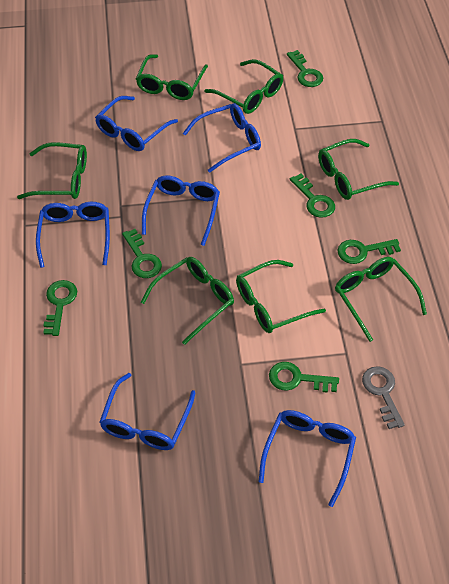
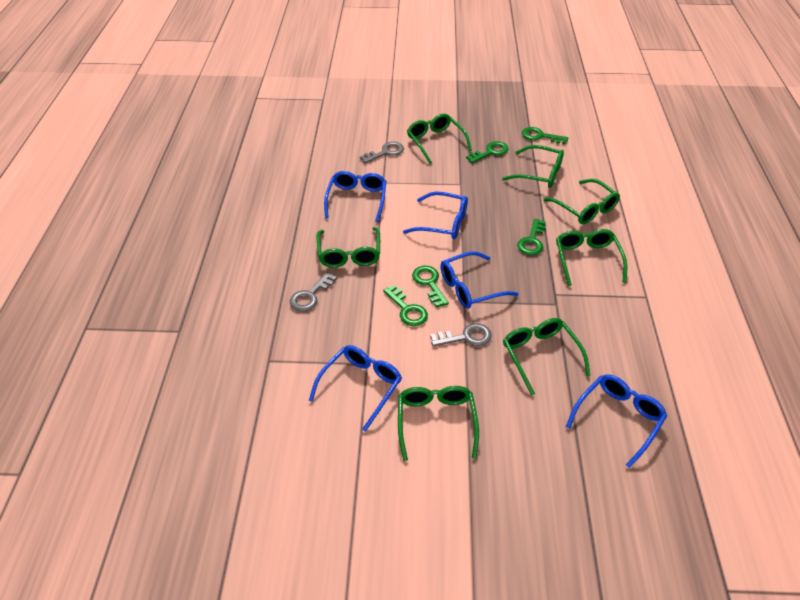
blue glasses: 6 -> 5
green key: 6 -> 5
grey key: 1 -> 3

